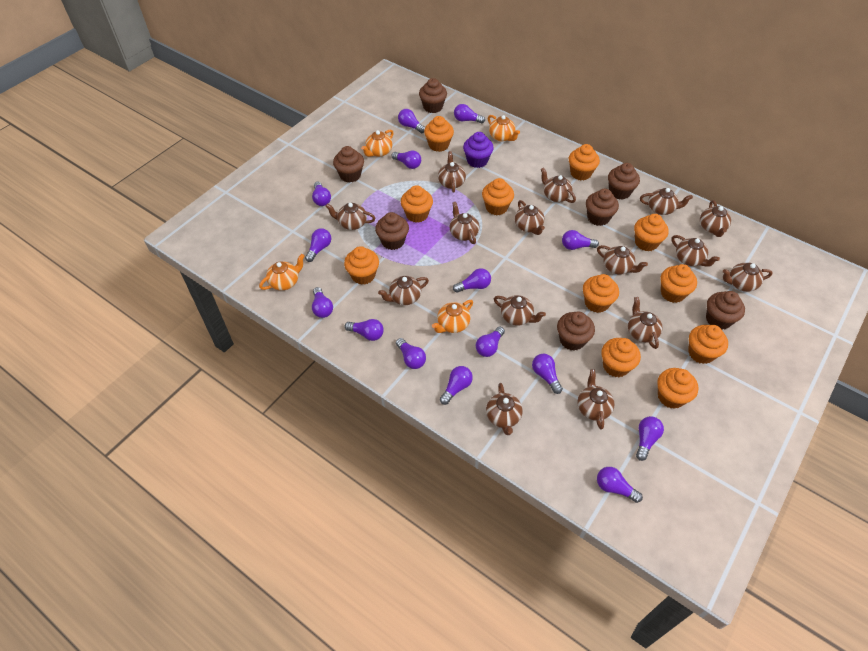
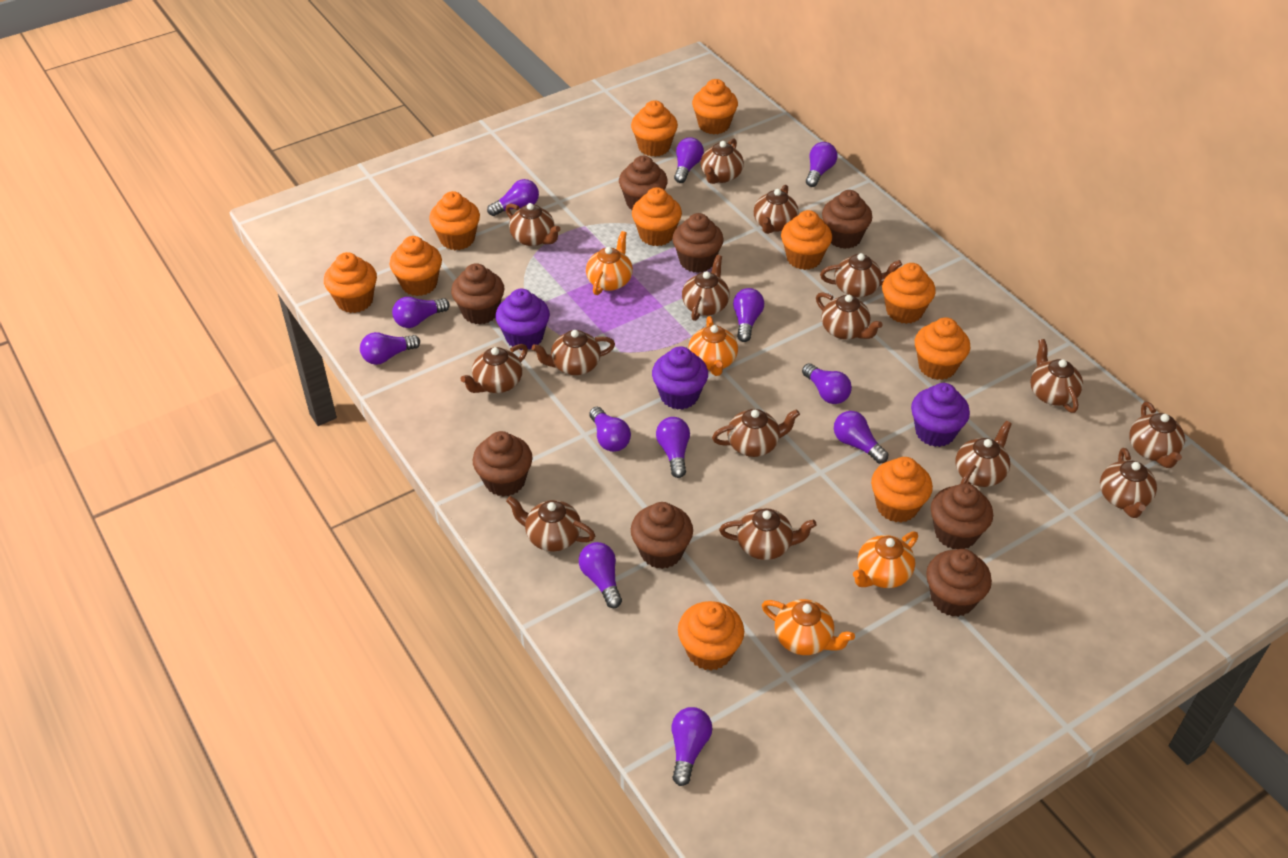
brown cupcake: 7 -> 8
purple cupcake: 1 -> 3
purple light bulb: 15 -> 12

